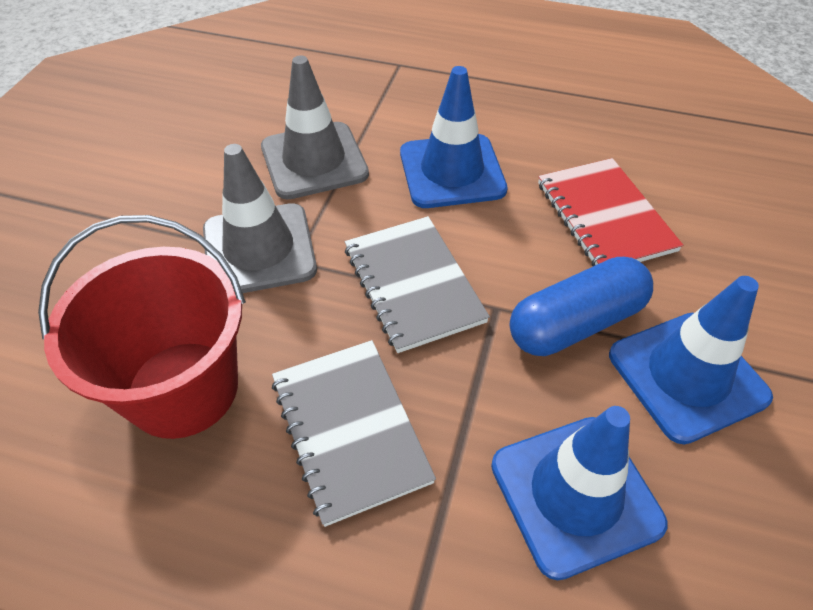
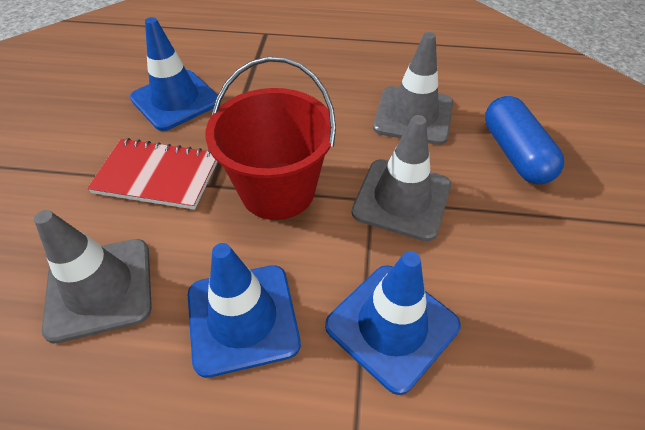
grey notebook: 2 -> 0
grey traffic cone: 2 -> 3

